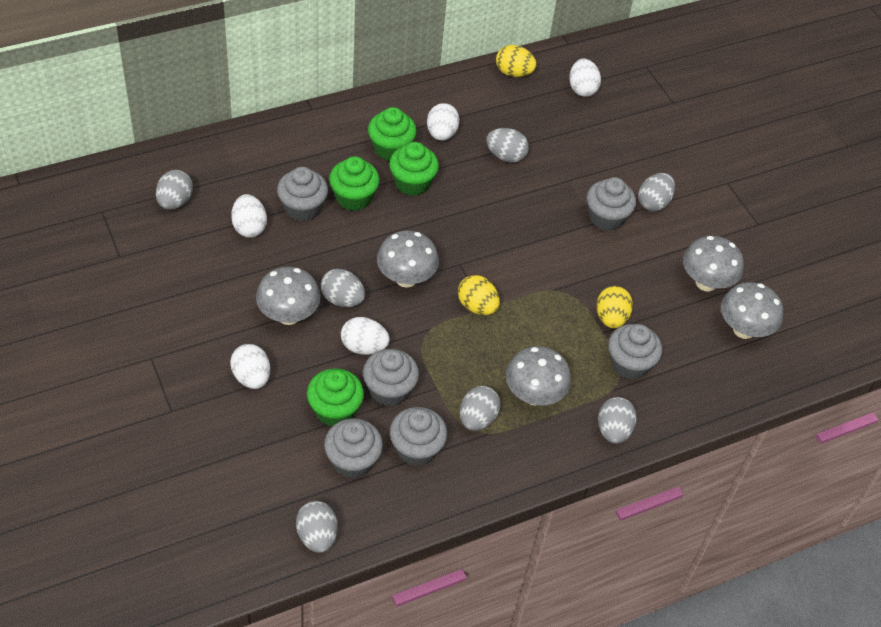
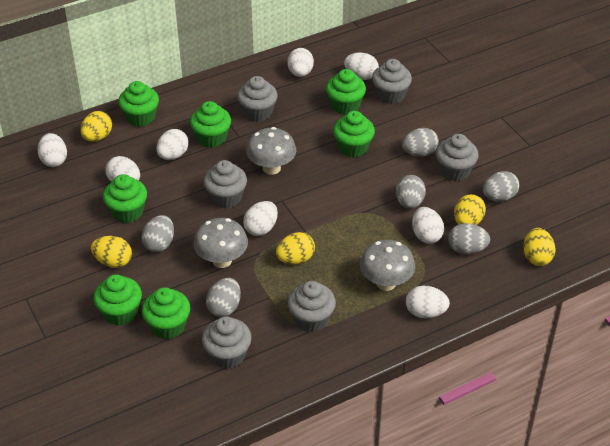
green cupcake: 4 -> 7
grey egg: 7 -> 6
grey mushroom: 5 -> 3
white egg: 5 -> 8
yellow egg: 3 -> 5

